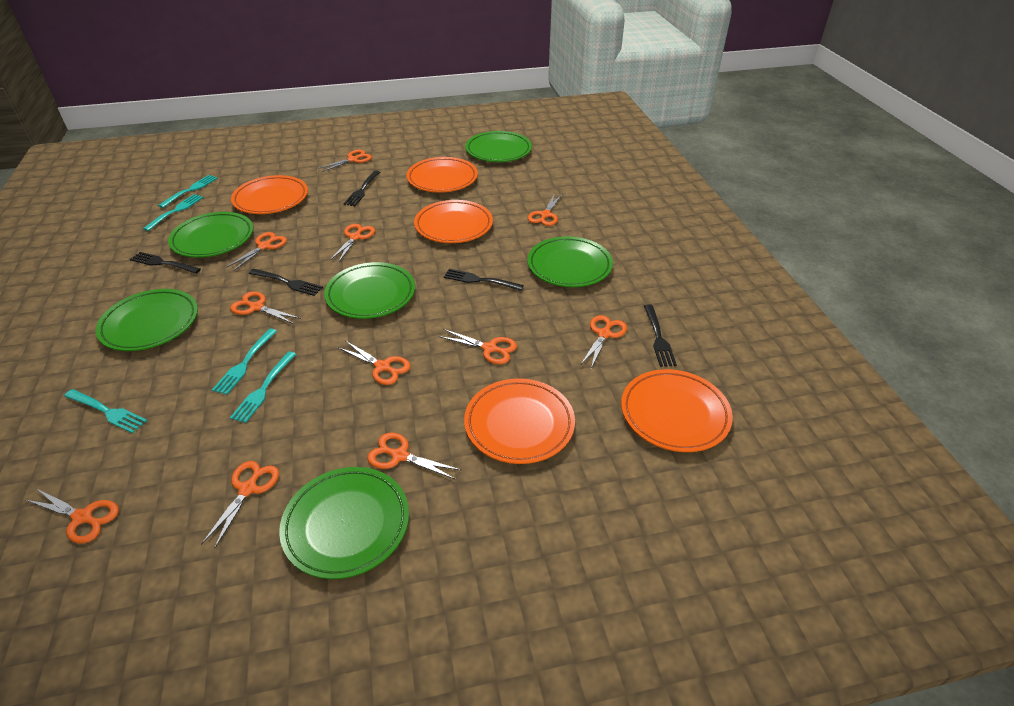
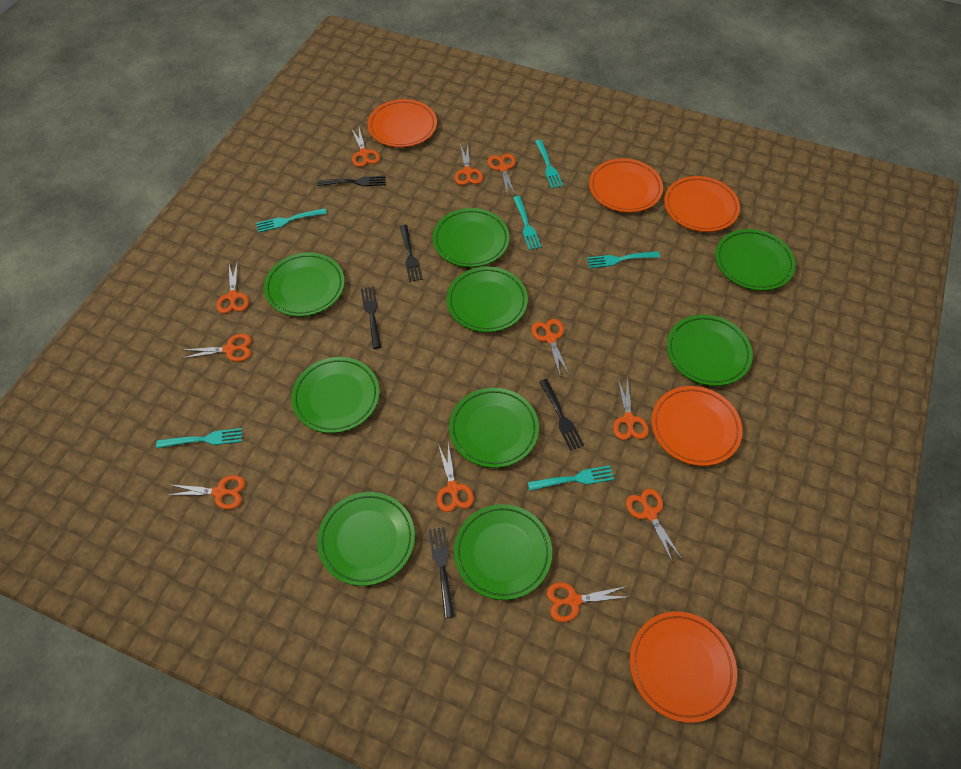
green plate: 6 -> 9
turquoise fork: 5 -> 6

